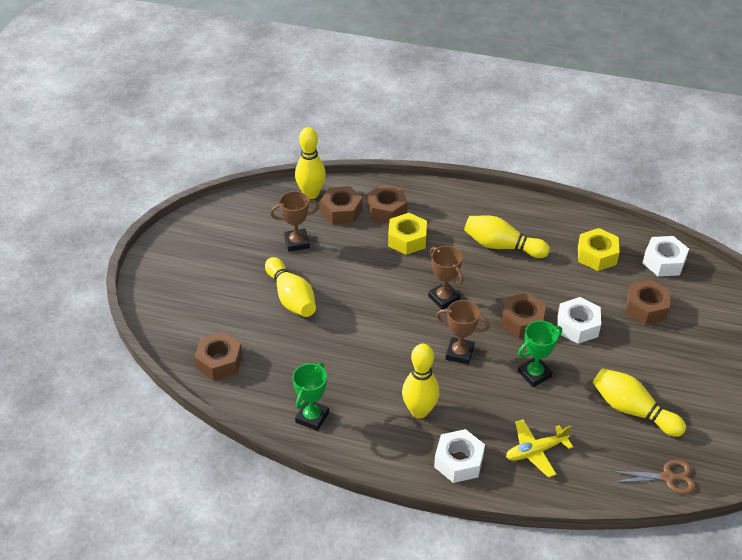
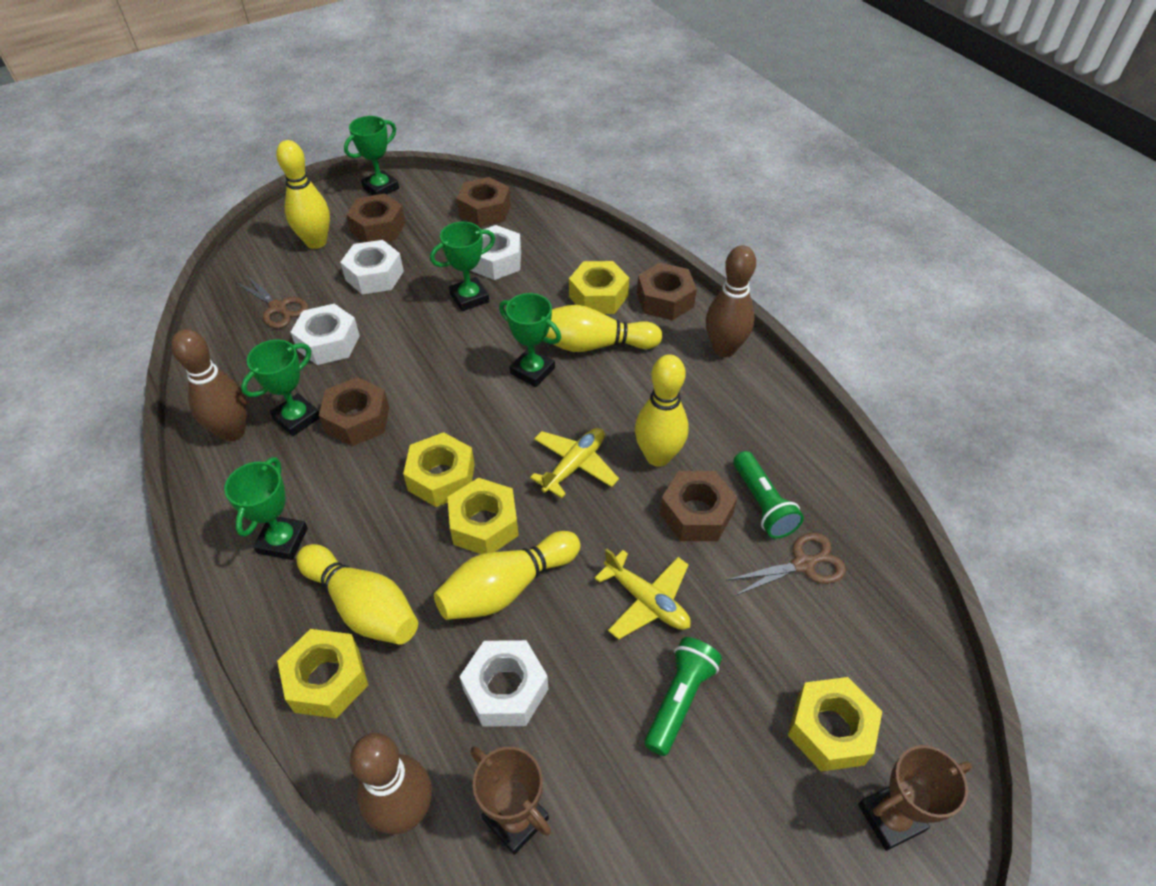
brown bowling pin: 0 -> 3
brown scissors: 1 -> 2
brown trophy: 3 -> 2
green flashlight: 0 -> 2
green trophy: 2 -> 5
white nut: 3 -> 4
yellow nut: 2 -> 5
yellow plane: 1 -> 2

